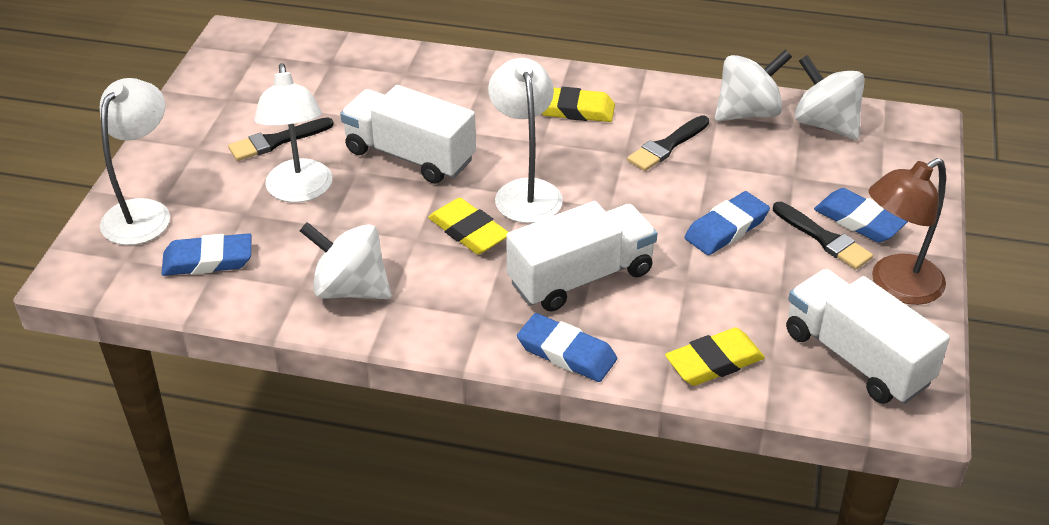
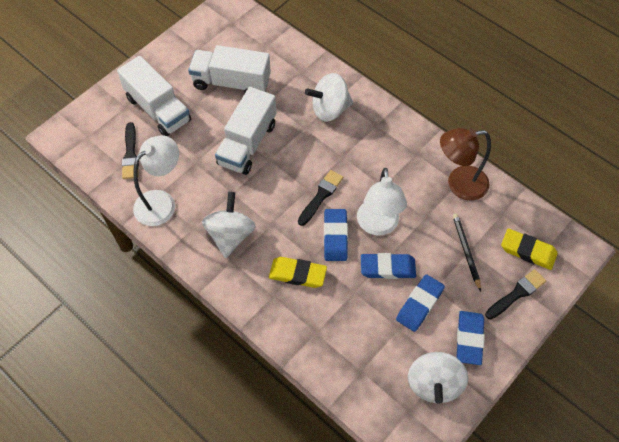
black pencil: 0 -> 1
white lamp: 3 -> 2
yellow eraser: 3 -> 2

